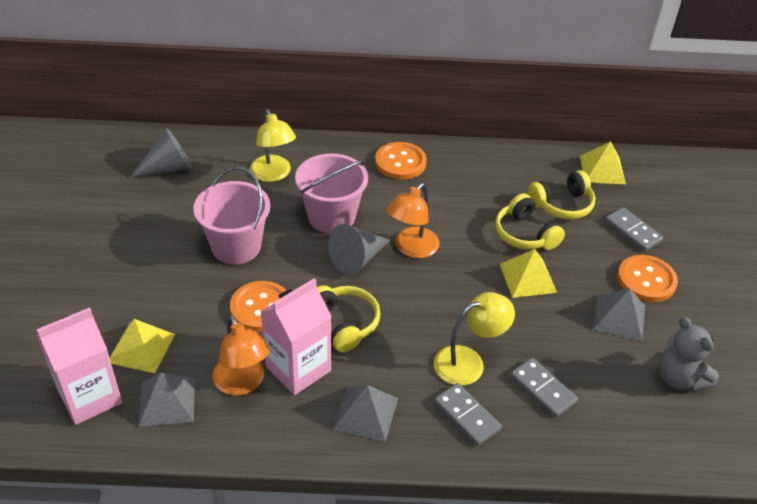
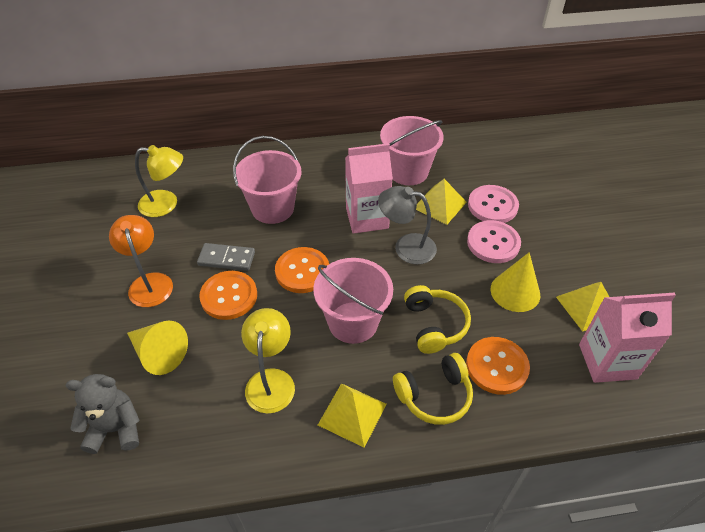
grey cone: 2 -> 0
grey domino: 3 -> 1
grey lamp: 0 -> 1
grey pyramid: 3 -> 0
orange lamp: 2 -> 1
pink bucket: 2 -> 3
pink button: 0 -> 2
yellow cone: 0 -> 2
yellow headphones: 3 -> 2

